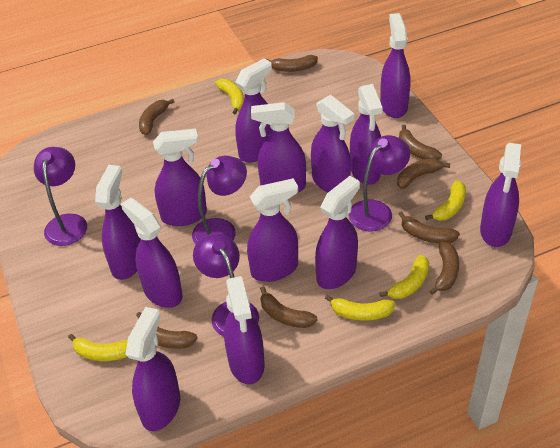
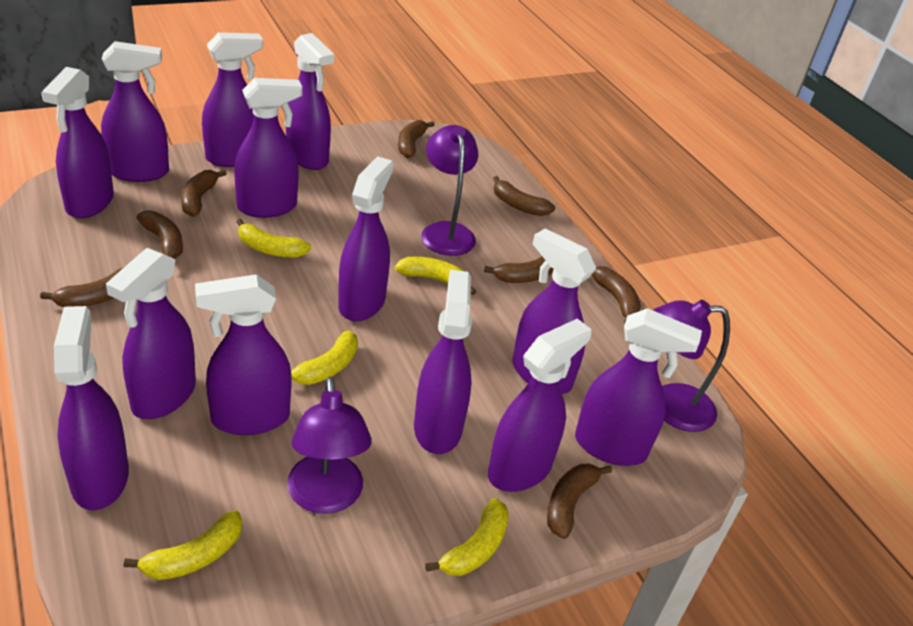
purple lamp: 4 -> 3

